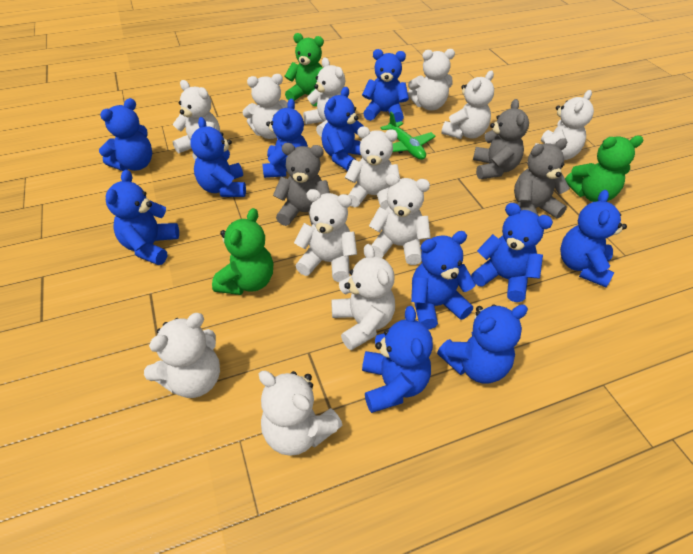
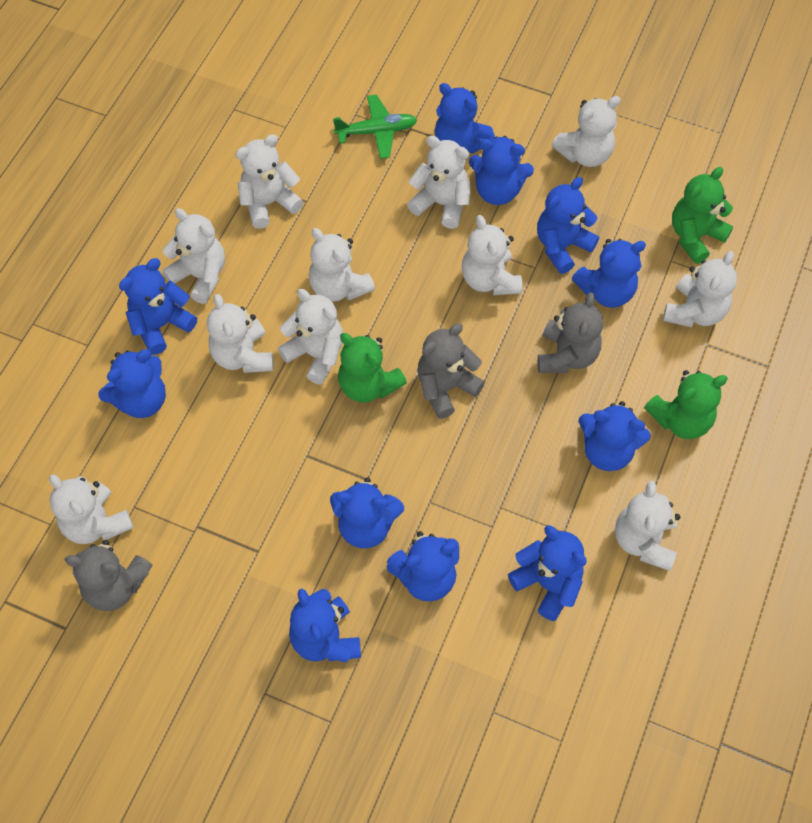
white teddy bear: 12 -> 11

